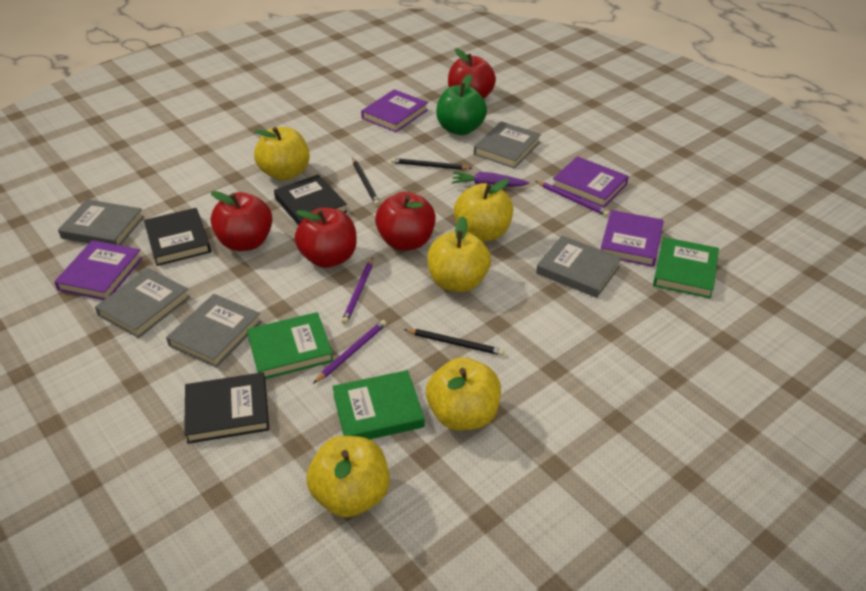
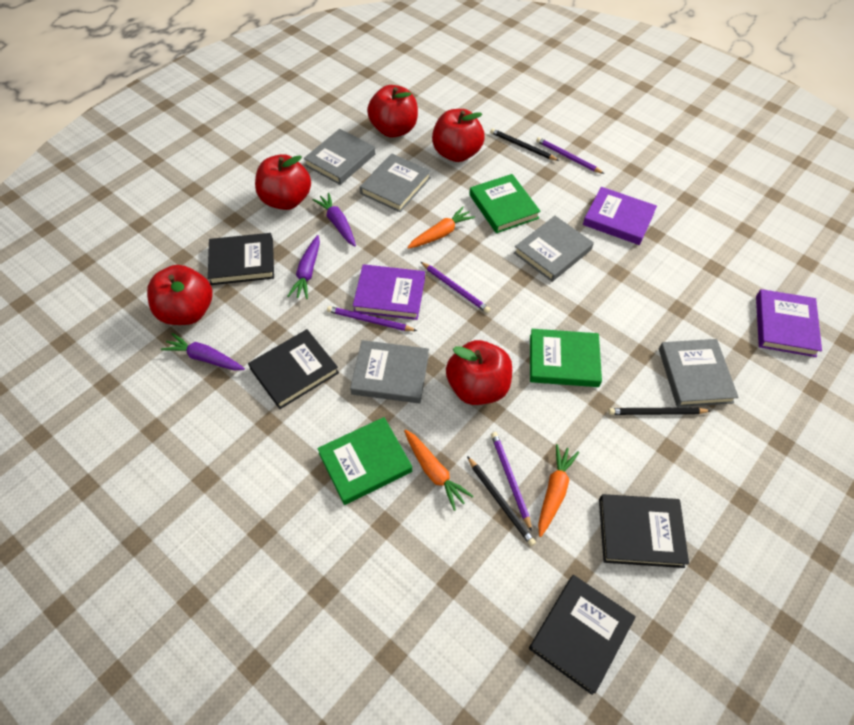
black book: 3 -> 4
green apple: 1 -> 0
orange carrot: 0 -> 3
purple book: 4 -> 3
purple carrot: 1 -> 3
purple pencil: 3 -> 4
red apple: 4 -> 5
yellow apple: 5 -> 0

